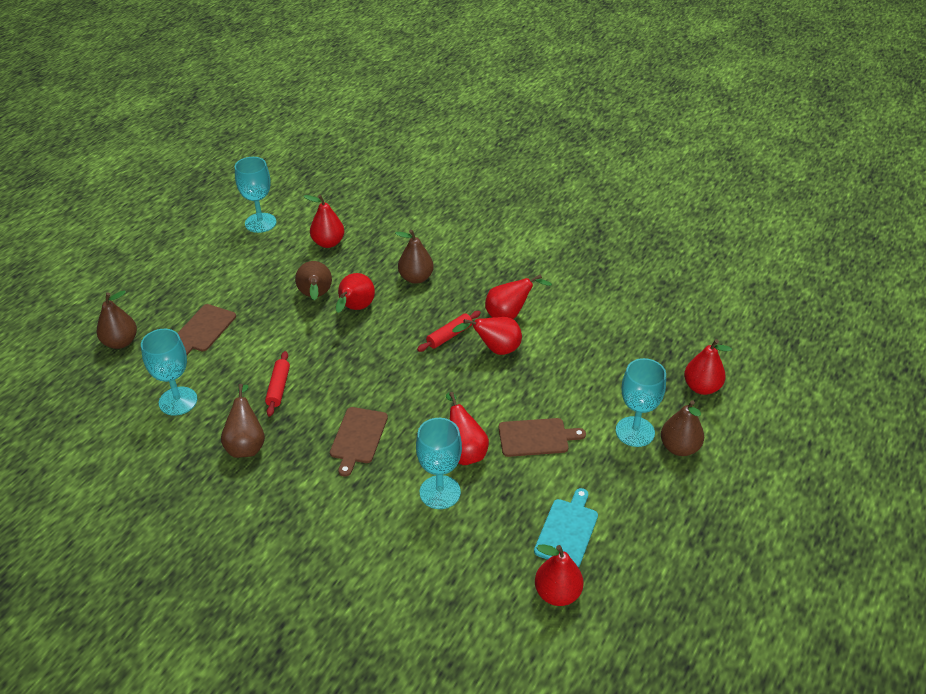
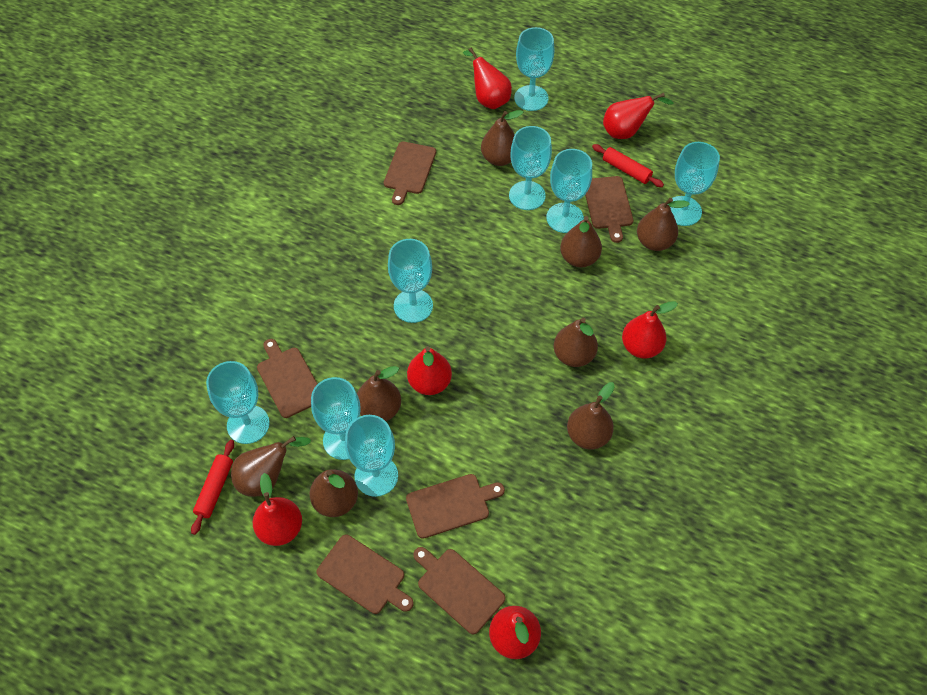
brown cutting board: 3 -> 6
brown pear: 5 -> 8
red pear: 7 -> 6
turquoise cutting board: 1 -> 0
turquoise goblet: 4 -> 8

